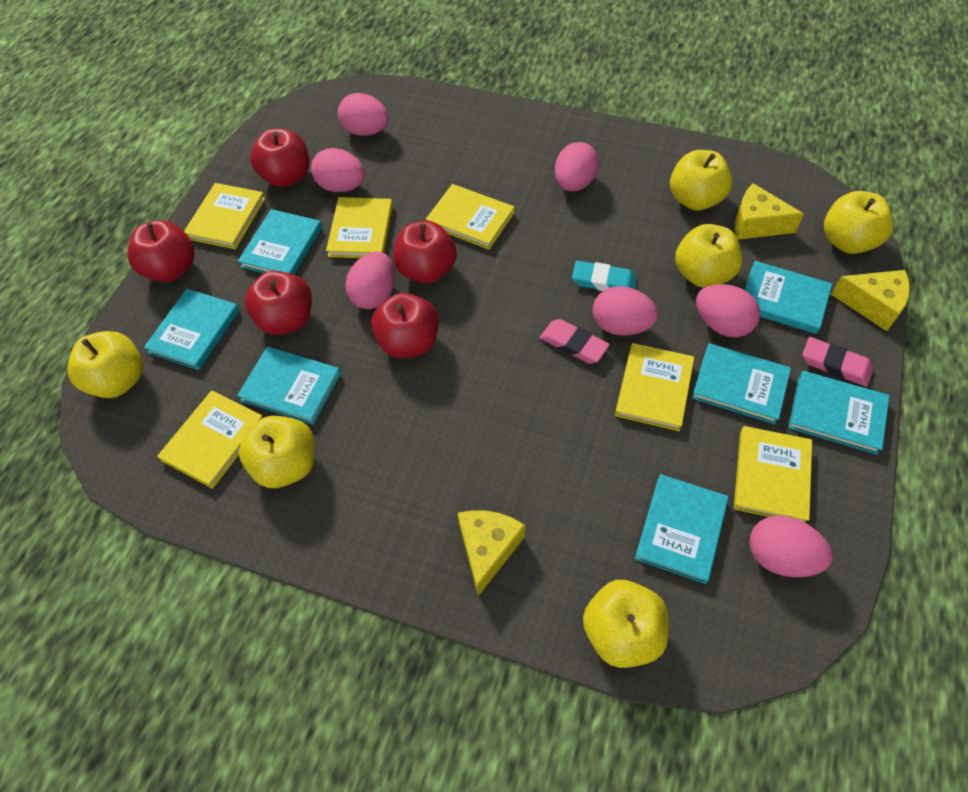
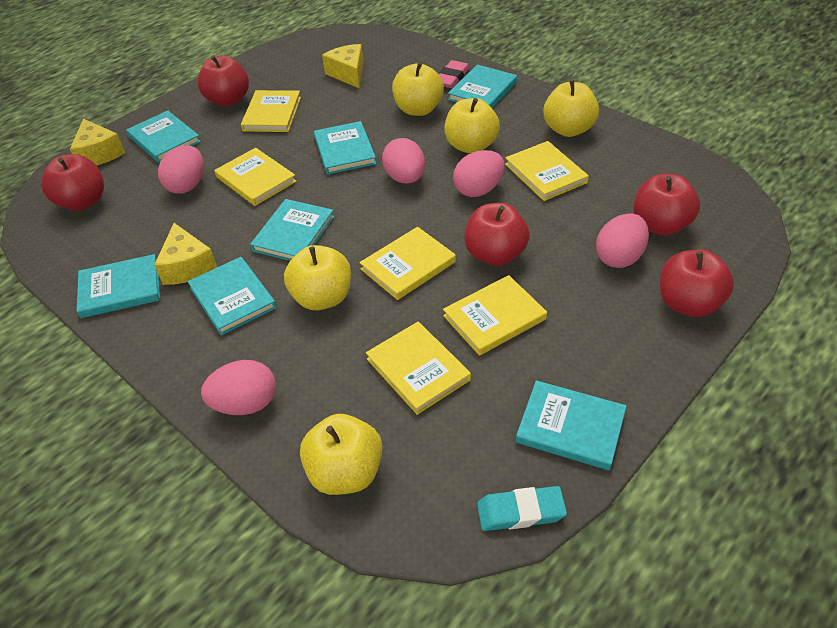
pink egg: 7 -> 5
pink eraser: 2 -> 1
yellow apple: 6 -> 5

